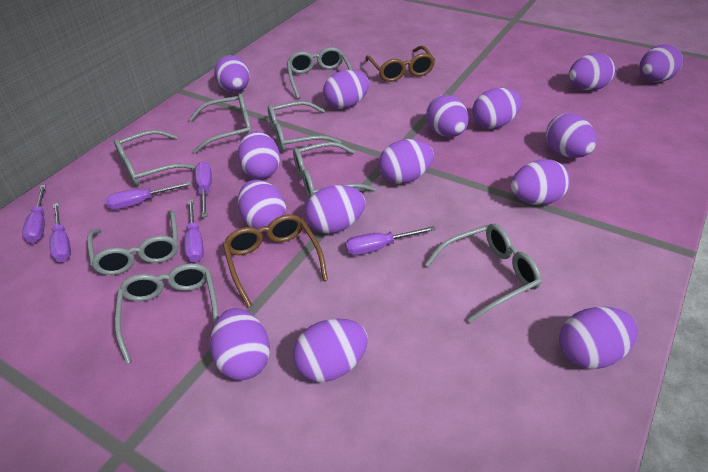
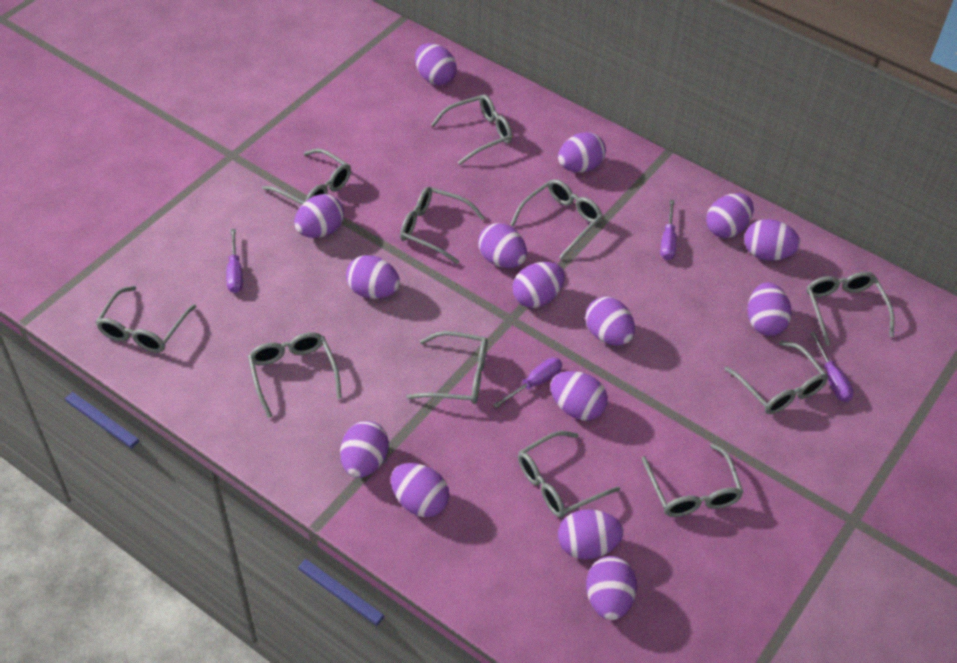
brown glasses: 2 -> 0
grey glasses: 8 -> 11
purple screwdriver: 6 -> 4

